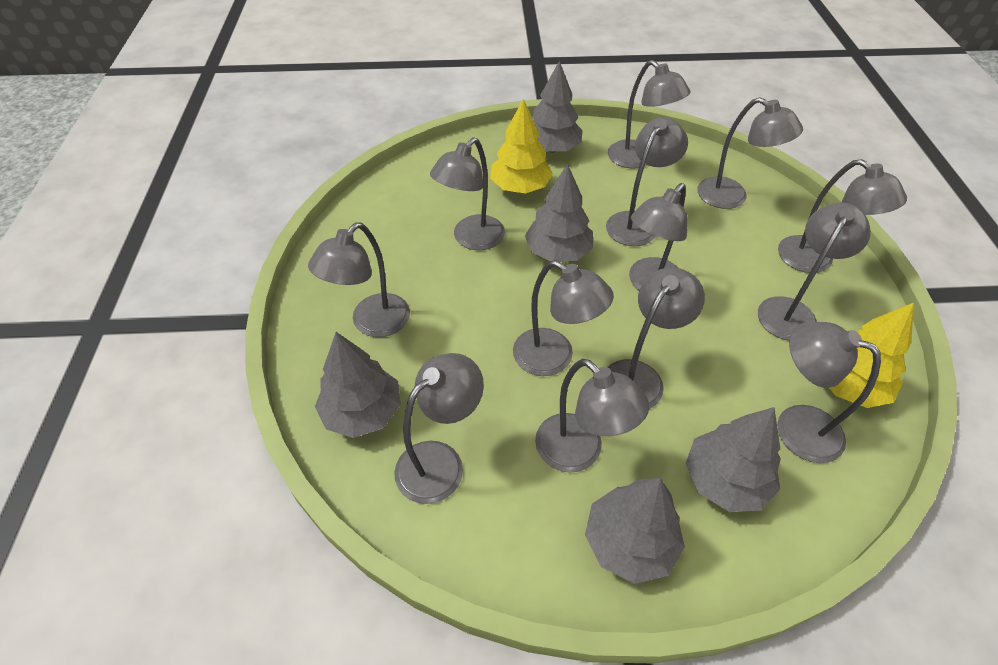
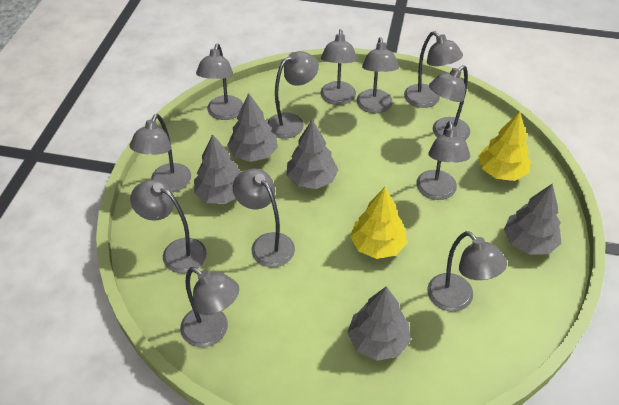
grey lamp: 13 -> 12

